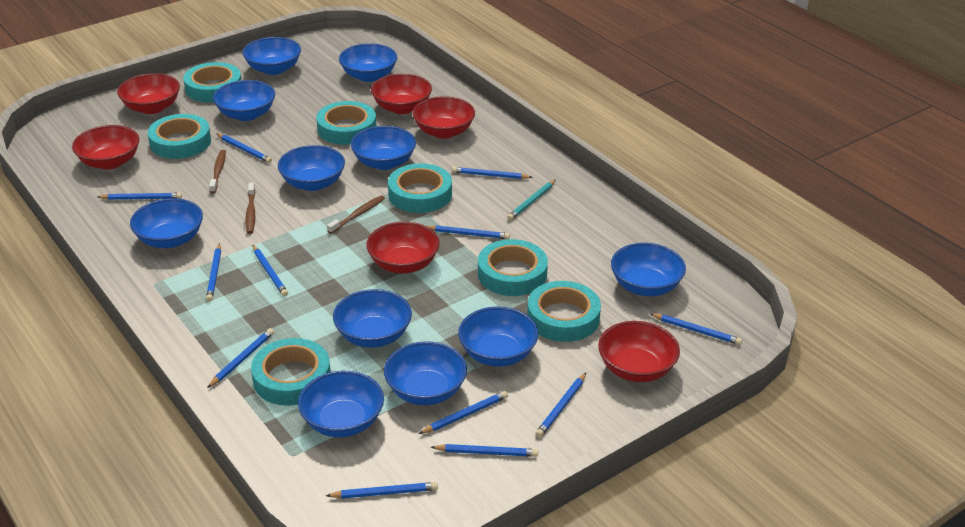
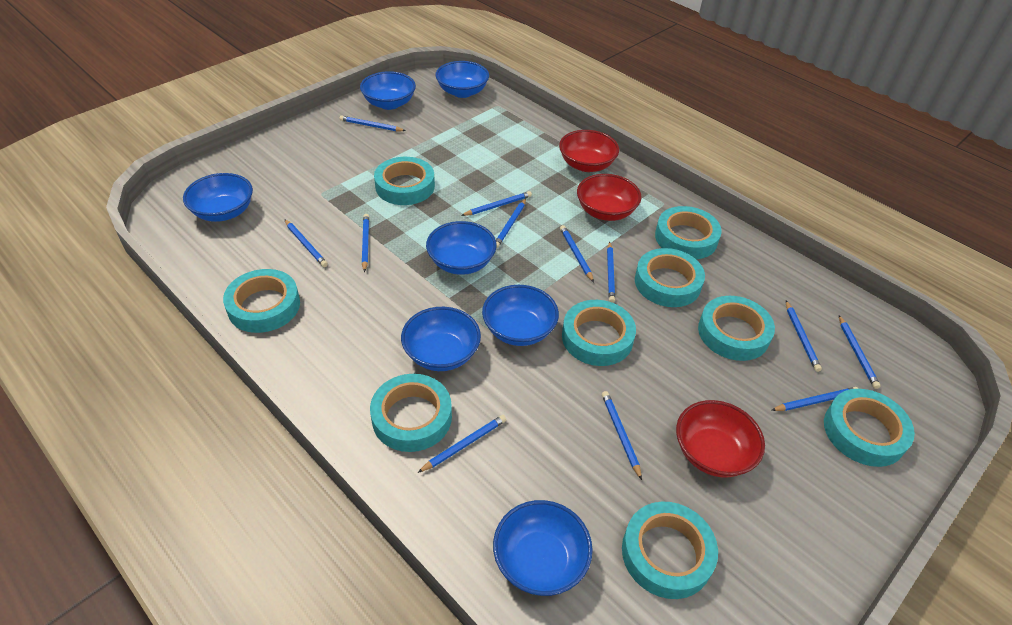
blue bowl: 11 -> 7
brown toothbrush: 3 -> 0
red bowl: 6 -> 3
turquoise pencil: 1 -> 0
turquoise tape: 7 -> 9

